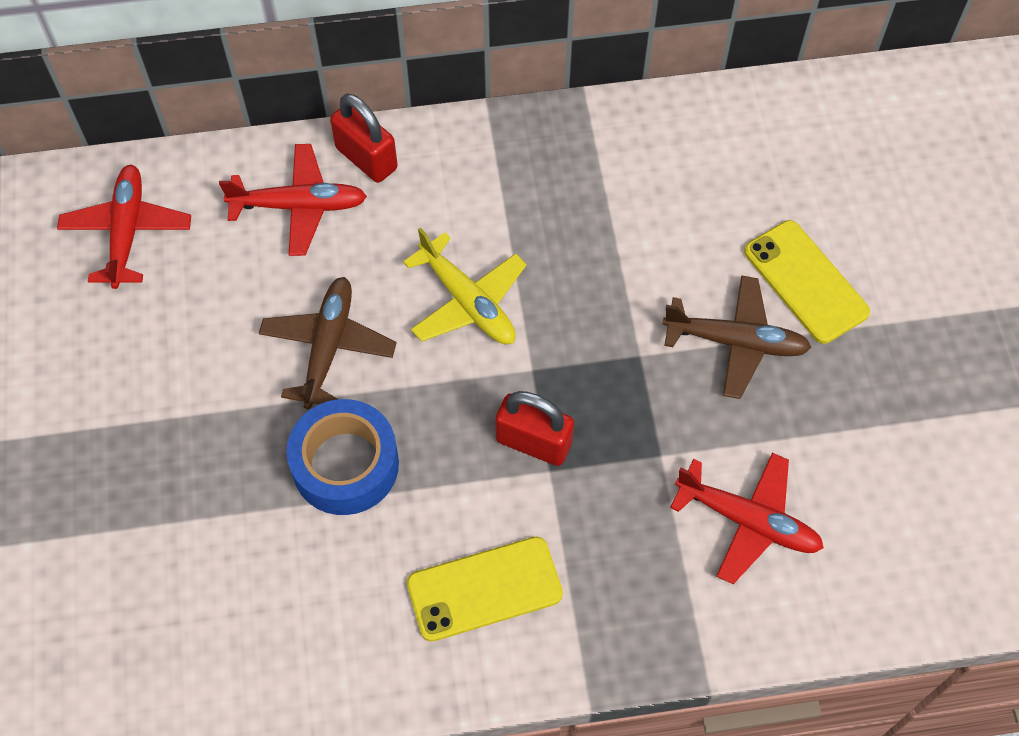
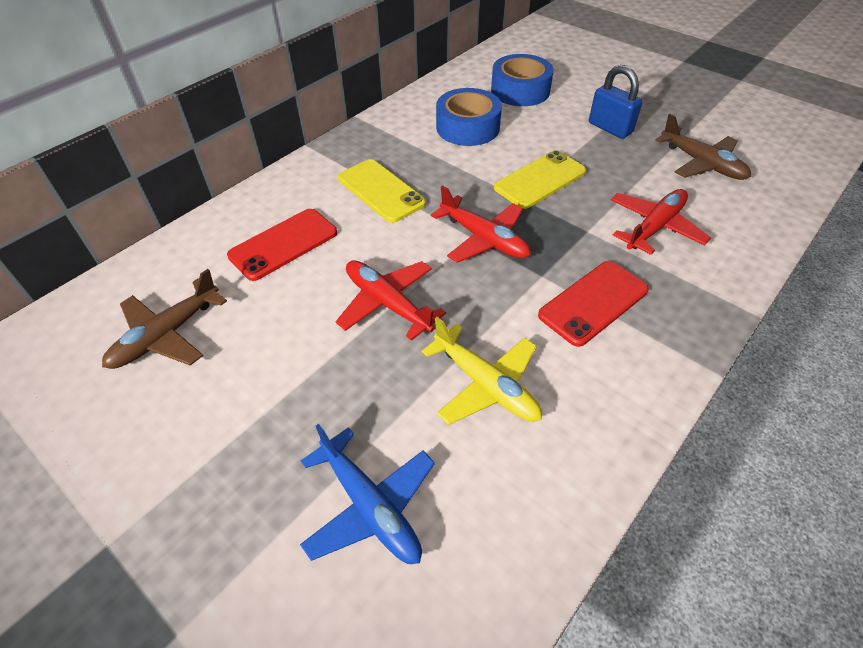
blue padlock: 0 -> 1
blue plane: 0 -> 1
blue tape: 1 -> 2
red padlock: 2 -> 0
red phone: 0 -> 2

